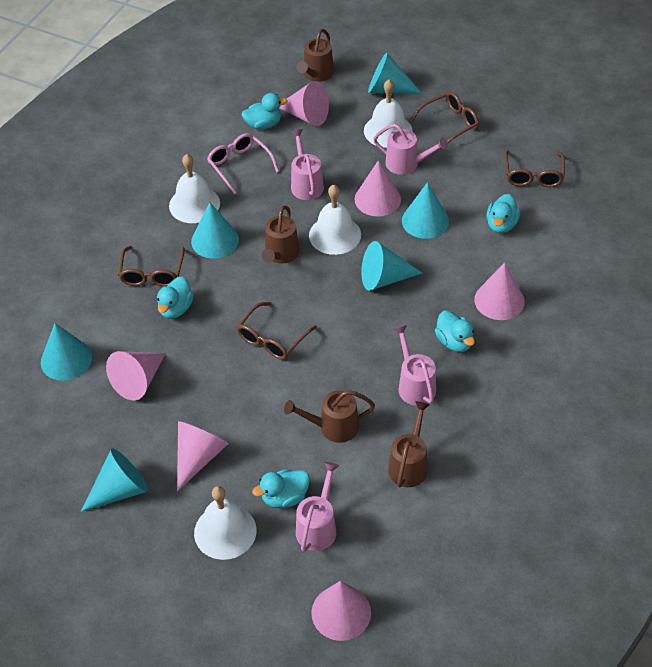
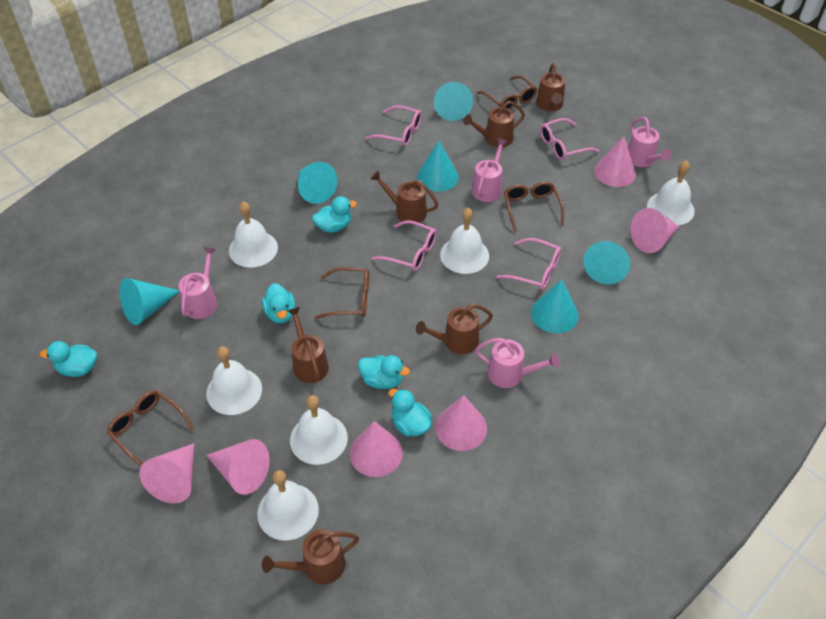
brown watering can: 4 -> 6
pink glasses: 1 -> 4
white bell: 4 -> 6

